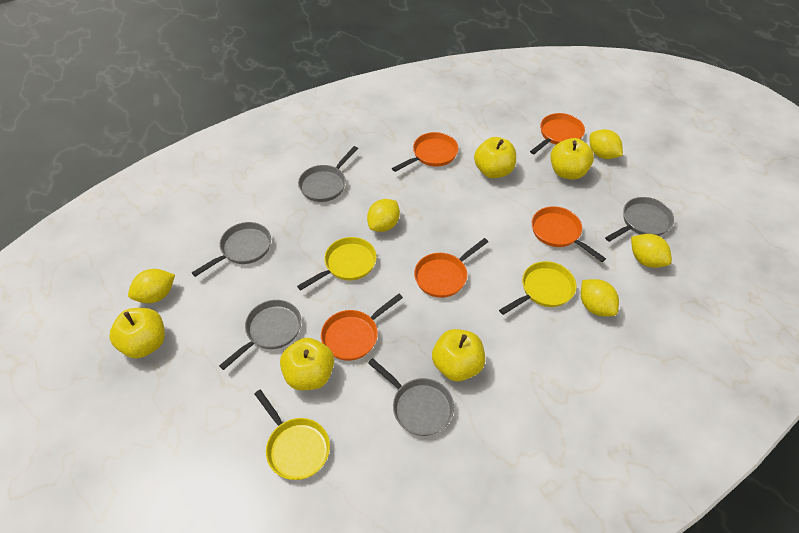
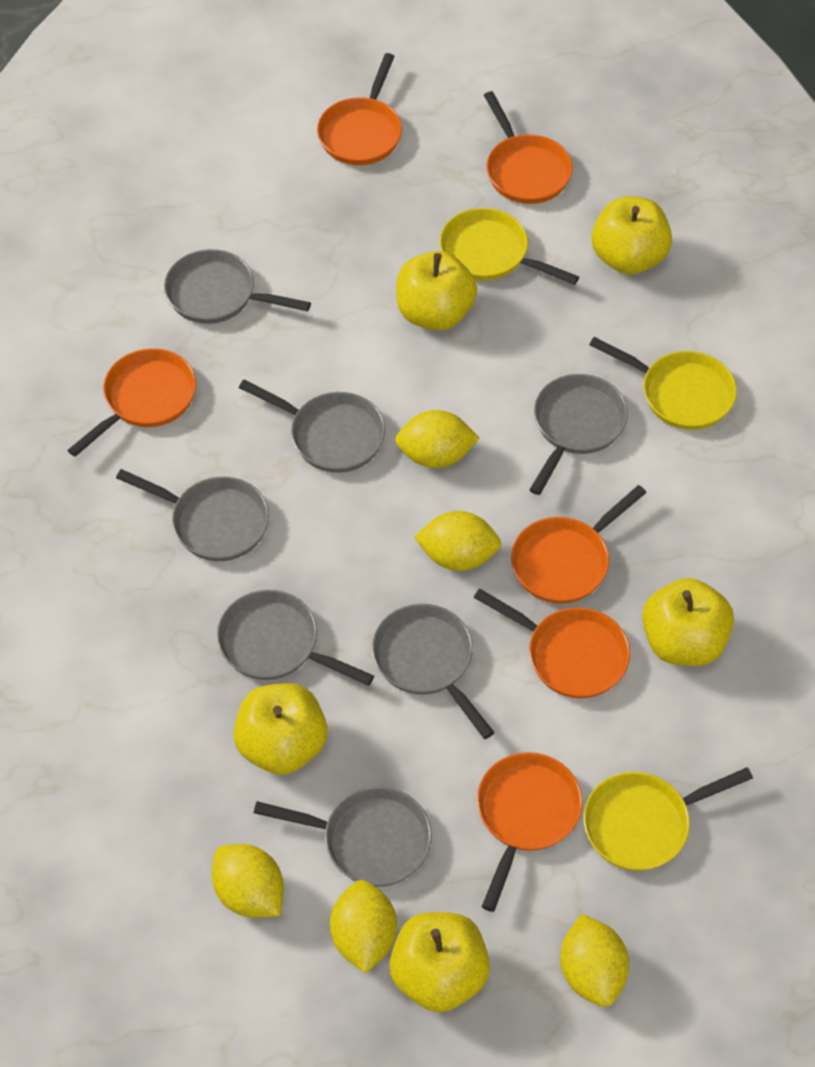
grey pan: 5 -> 7
orange pan: 5 -> 6

